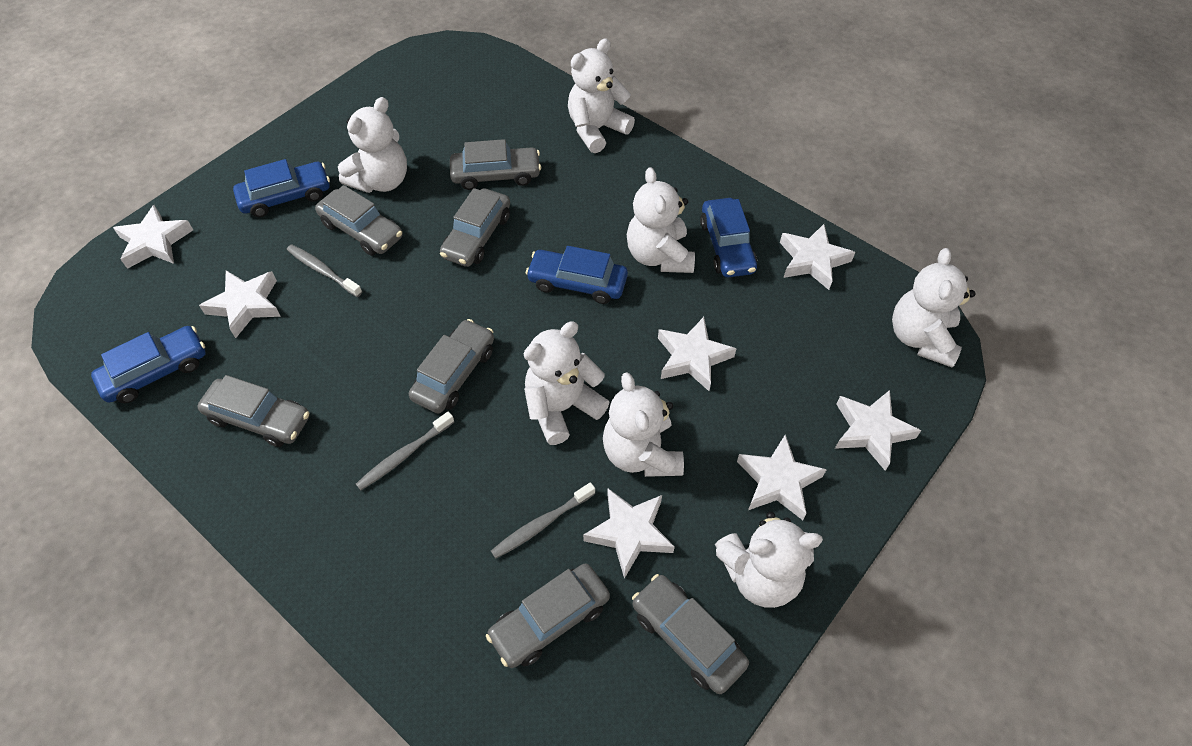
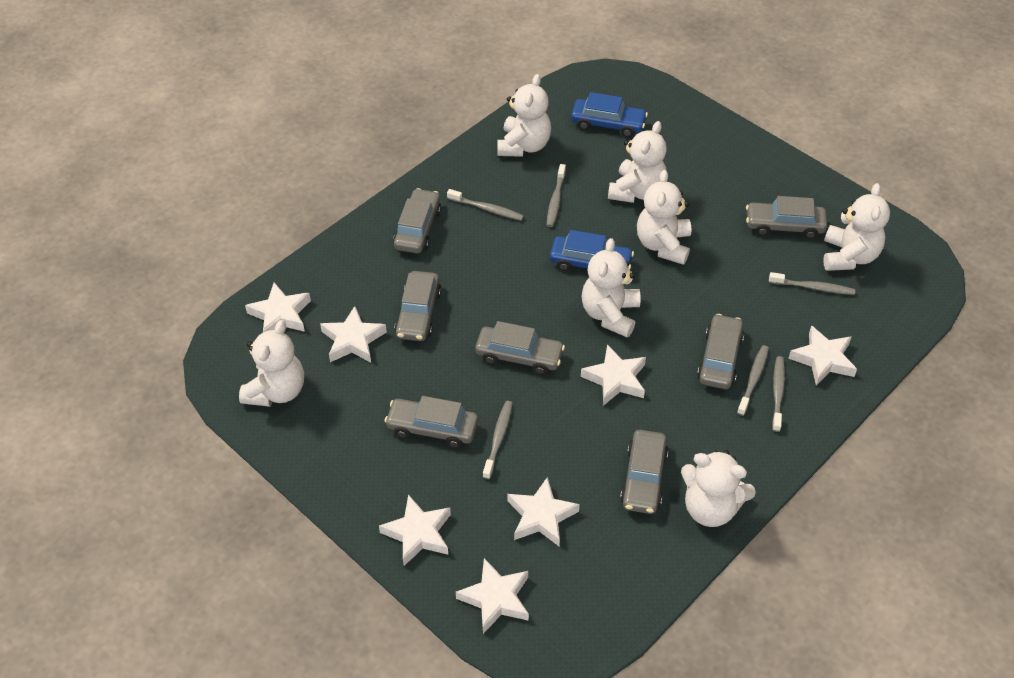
blue car: 4 -> 2
grey toothbrush: 3 -> 6

